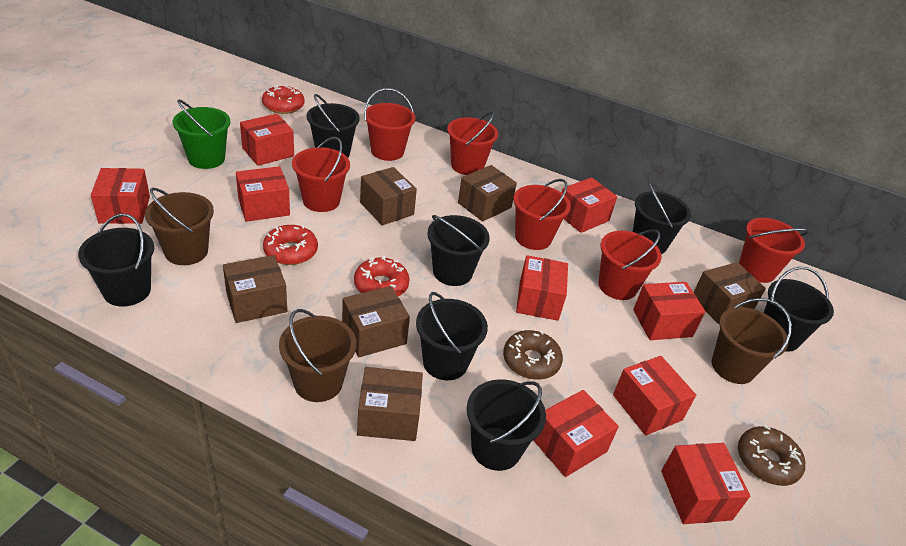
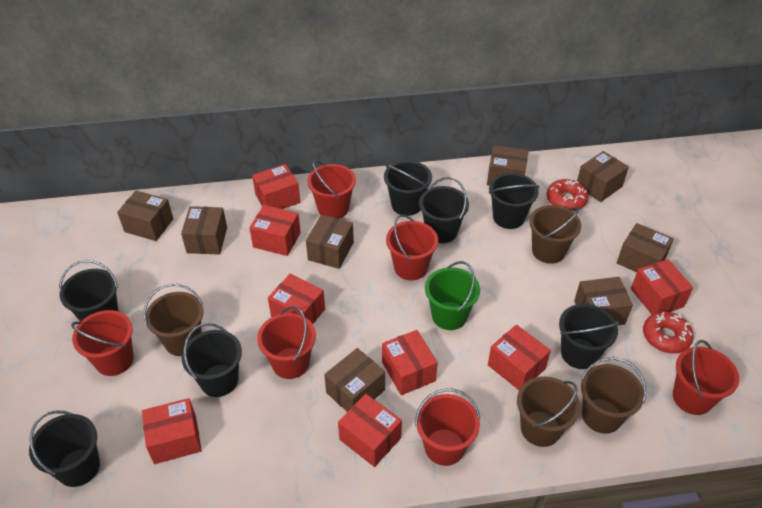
brown box: 6 -> 8
brown bucket: 3 -> 4
brown donut: 2 -> 0
red box: 9 -> 8
red donut: 3 -> 2

